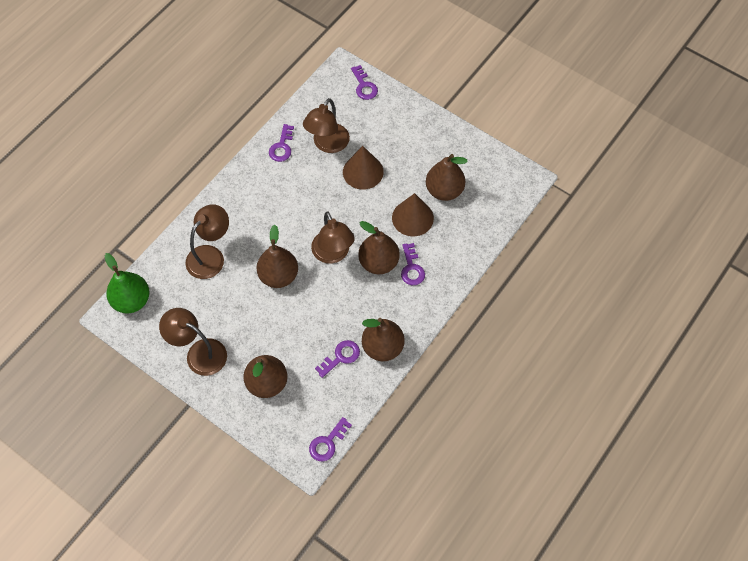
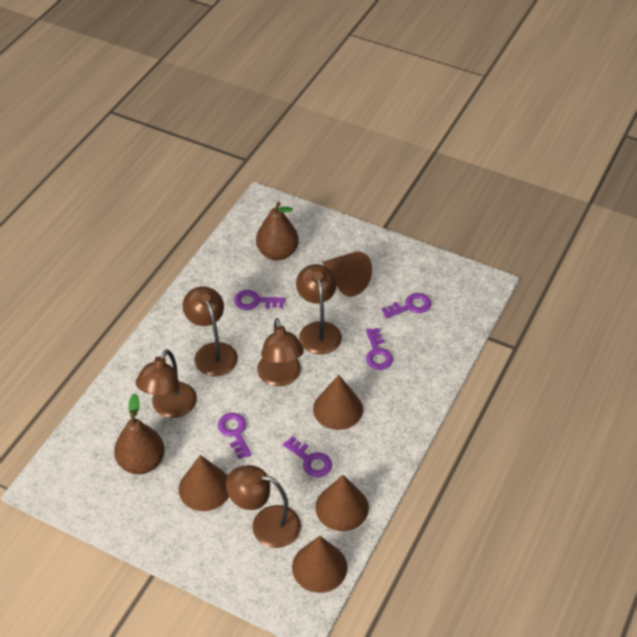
brown cone: 2 -> 5
brown lamp: 4 -> 5
brown pear: 5 -> 2
green pear: 1 -> 0

